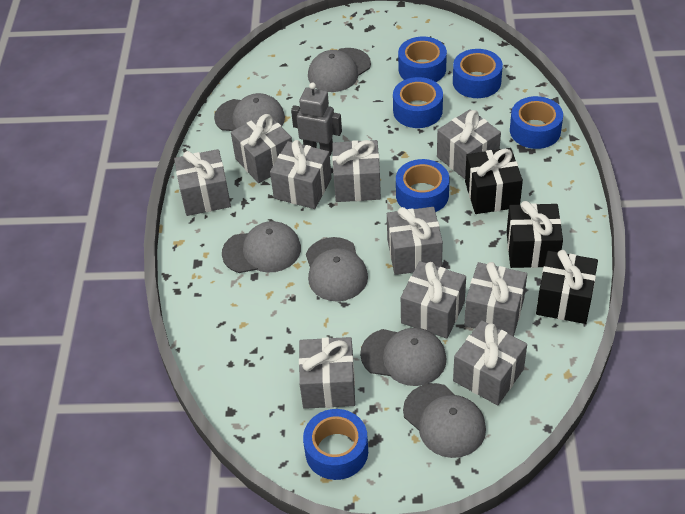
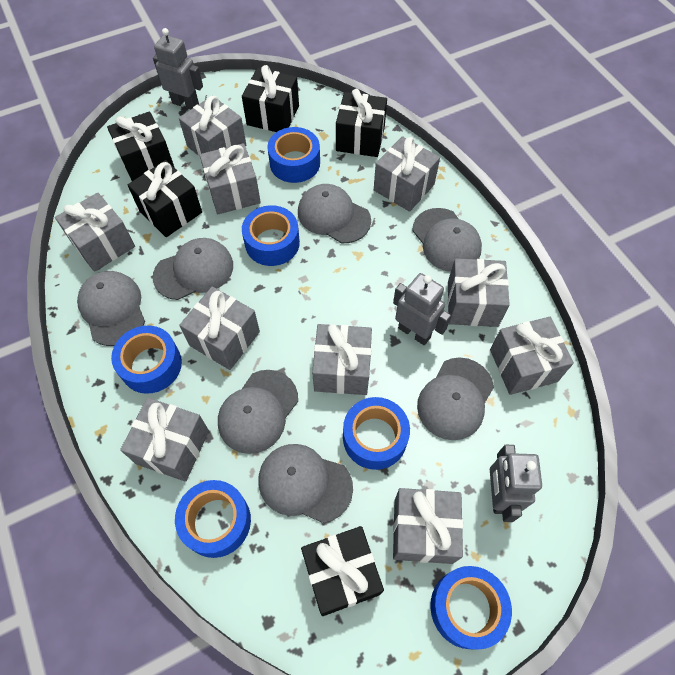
black gift: 3 -> 5
grey cap: 6 -> 7
grey robot: 1 -> 3

